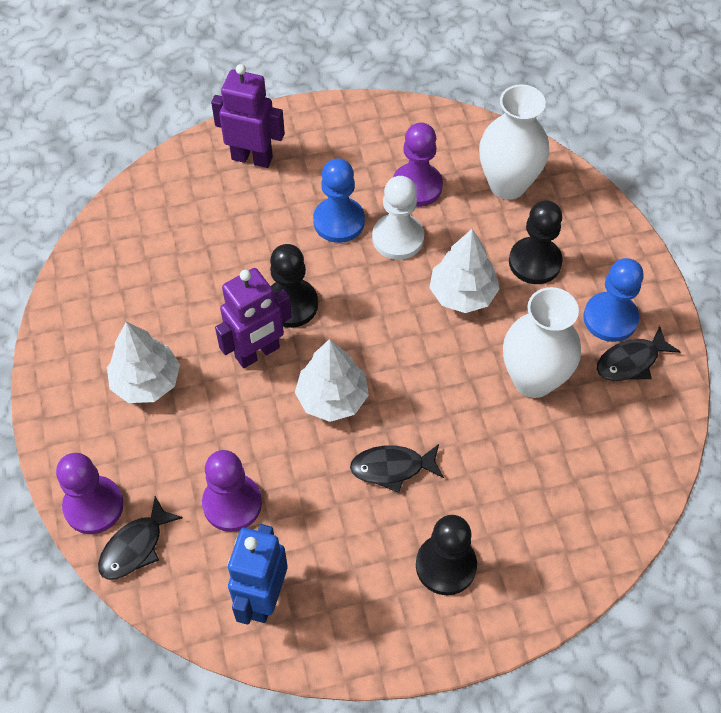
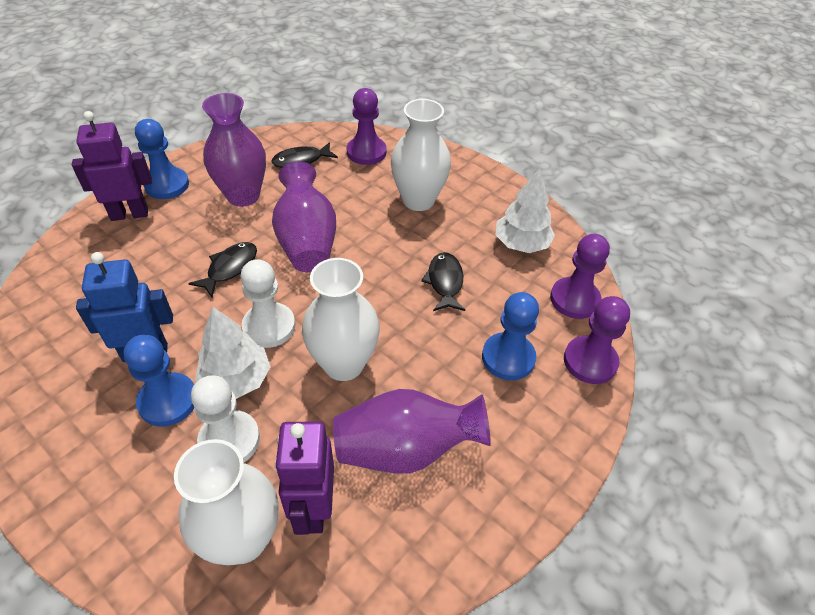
black pawn: 3 -> 0
blue pawn: 2 -> 3
purple vase: 0 -> 3
white pawn: 1 -> 2
white tree: 3 -> 2
white vase: 2 -> 3

